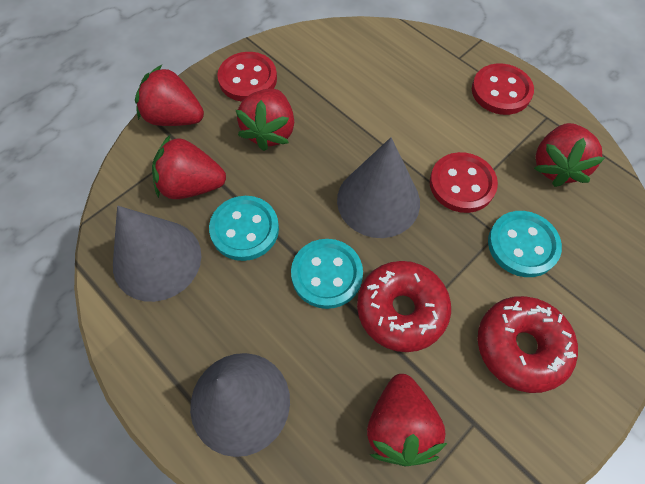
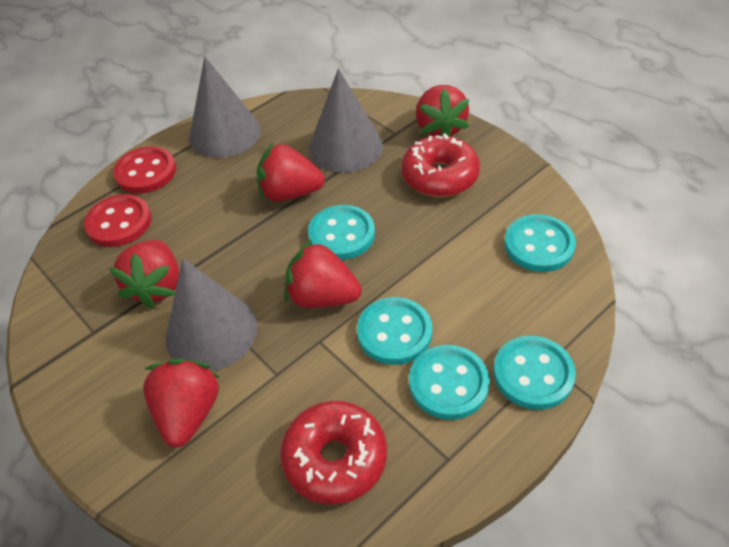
red button: 3 -> 2
turquoise button: 3 -> 5

